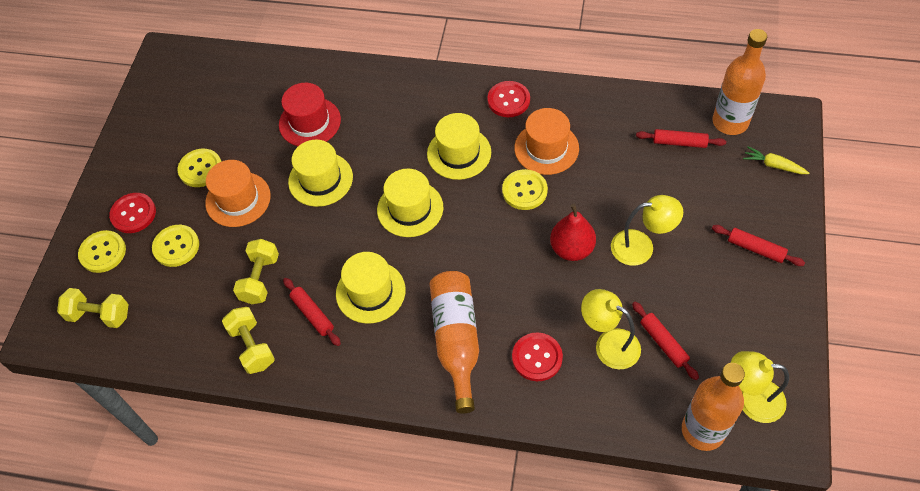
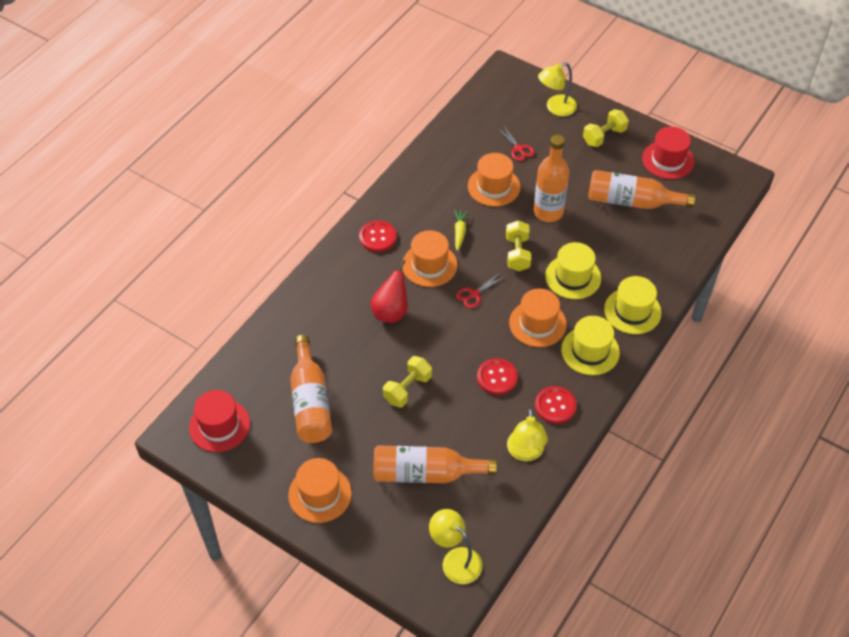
orange bottle: 3 -> 4
orange hat: 2 -> 4
red hat: 1 -> 2
red rolling pin: 4 -> 0
red scissors: 0 -> 2
yellow button: 4 -> 0
yellow hat: 4 -> 3

